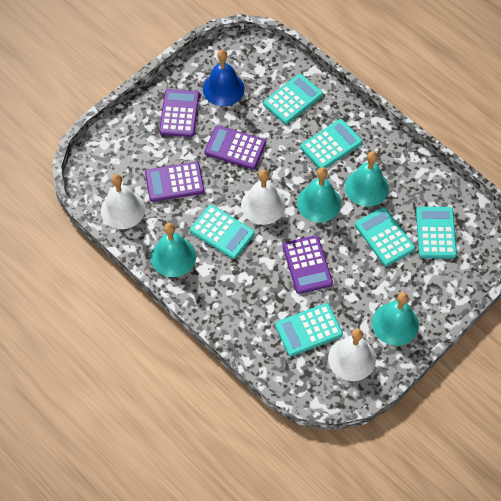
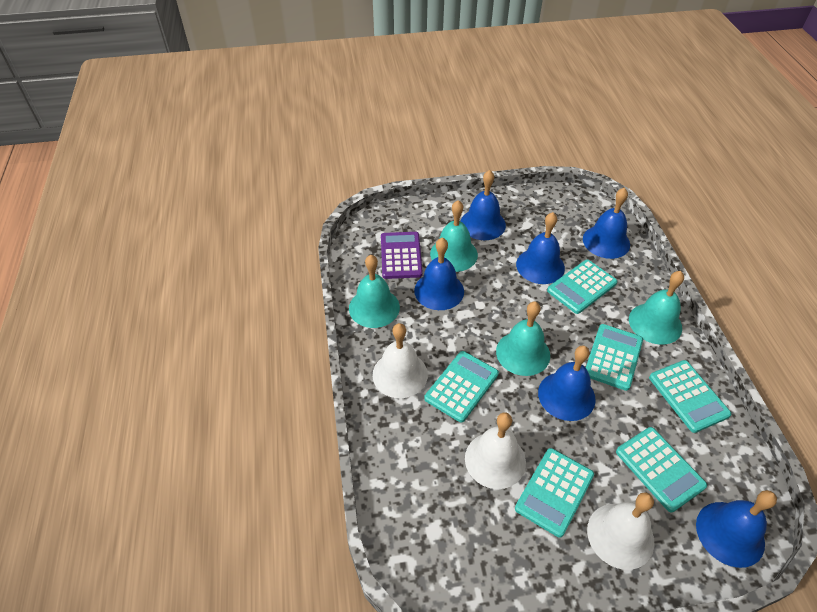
blue bell: 1 -> 6
purple calculator: 4 -> 1

